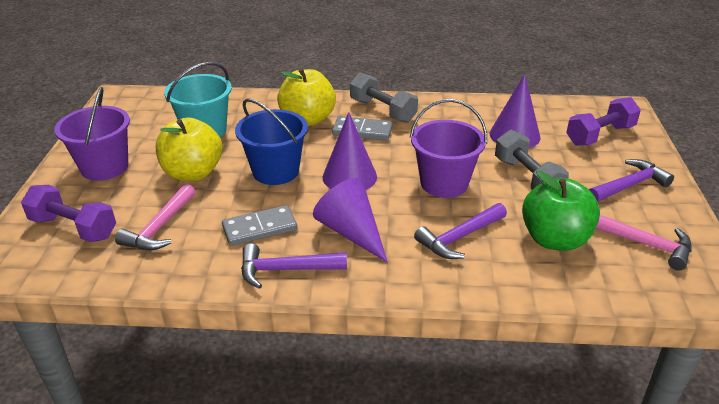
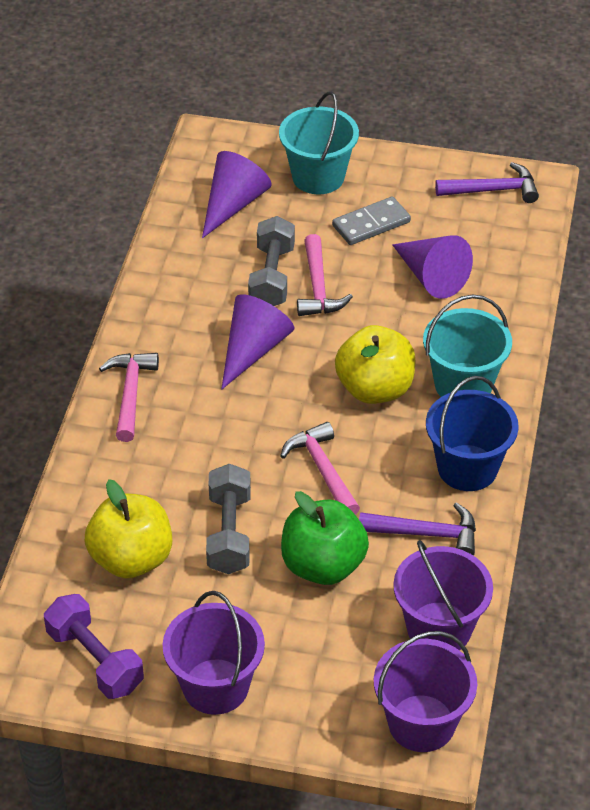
grey domino: 2 -> 1
pink hammer: 2 -> 3
purple bucket: 2 -> 3
purple dumbbell: 2 -> 1
purple hammer: 3 -> 2
turquoise bucket: 1 -> 2

